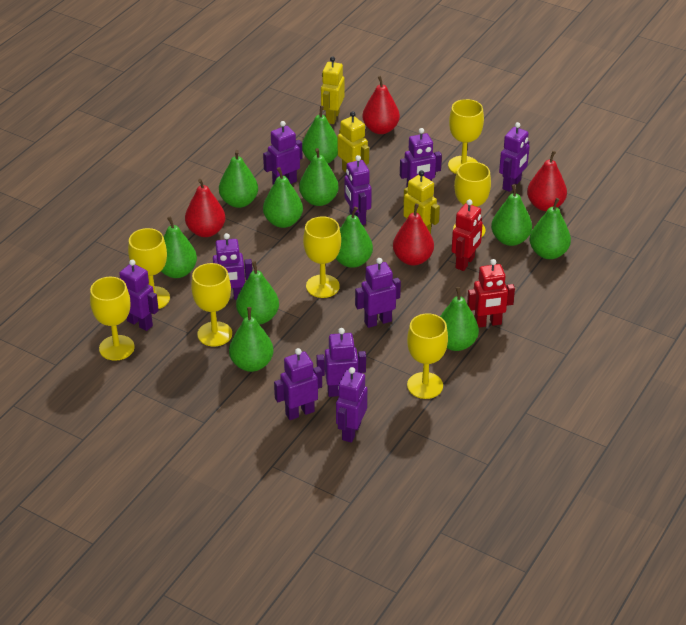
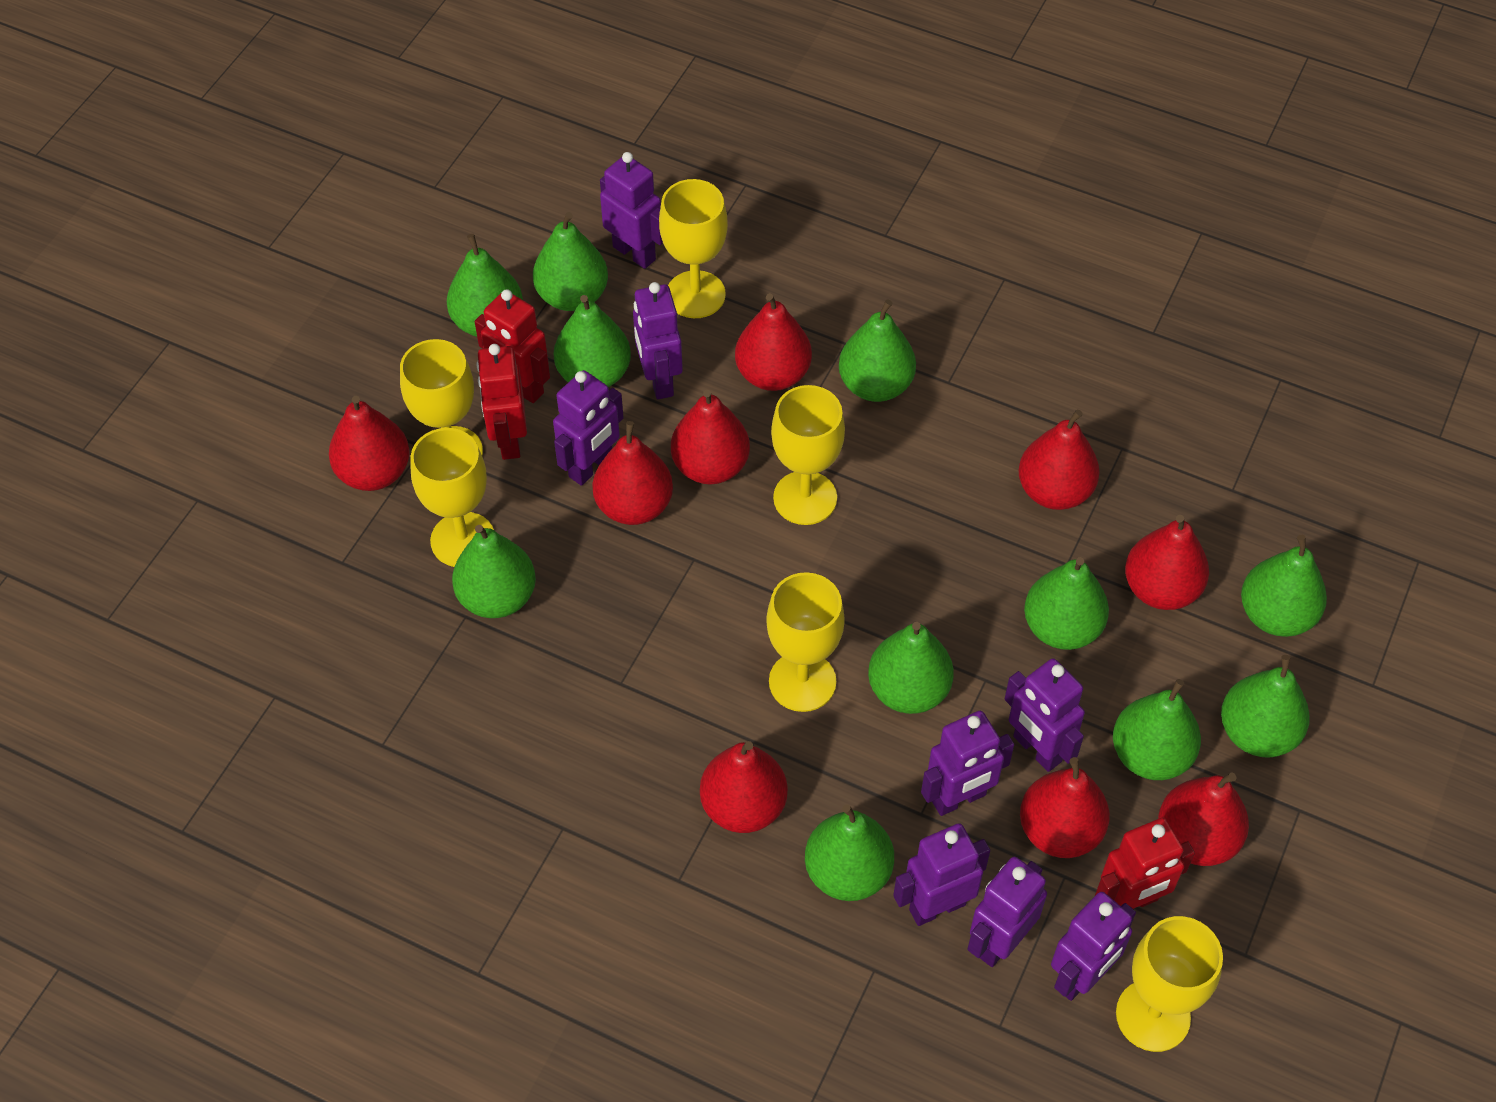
purple robot: 10 -> 8
red pear: 4 -> 9
red robot: 2 -> 3
yellow goblet: 7 -> 6
yellow robot: 3 -> 0

